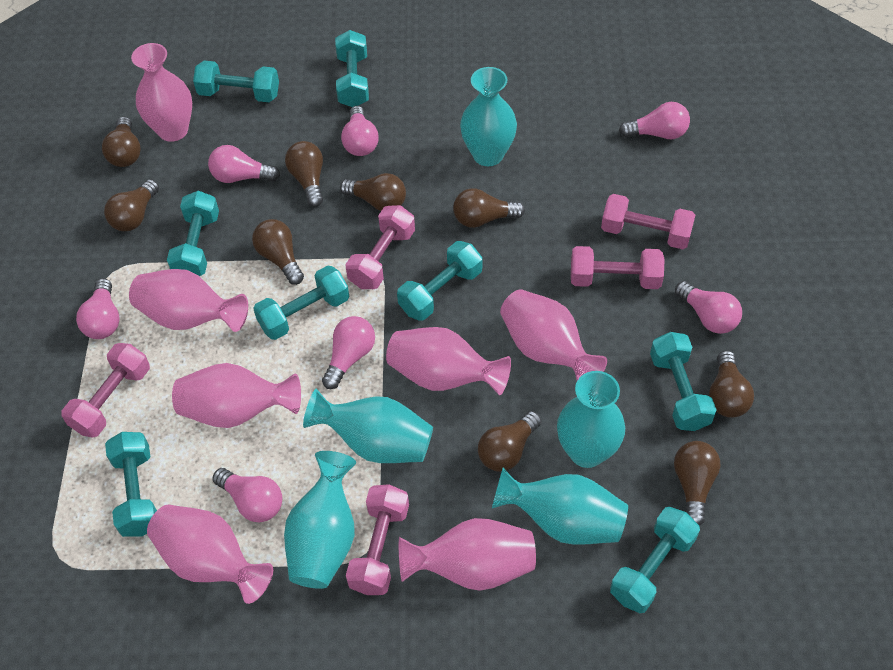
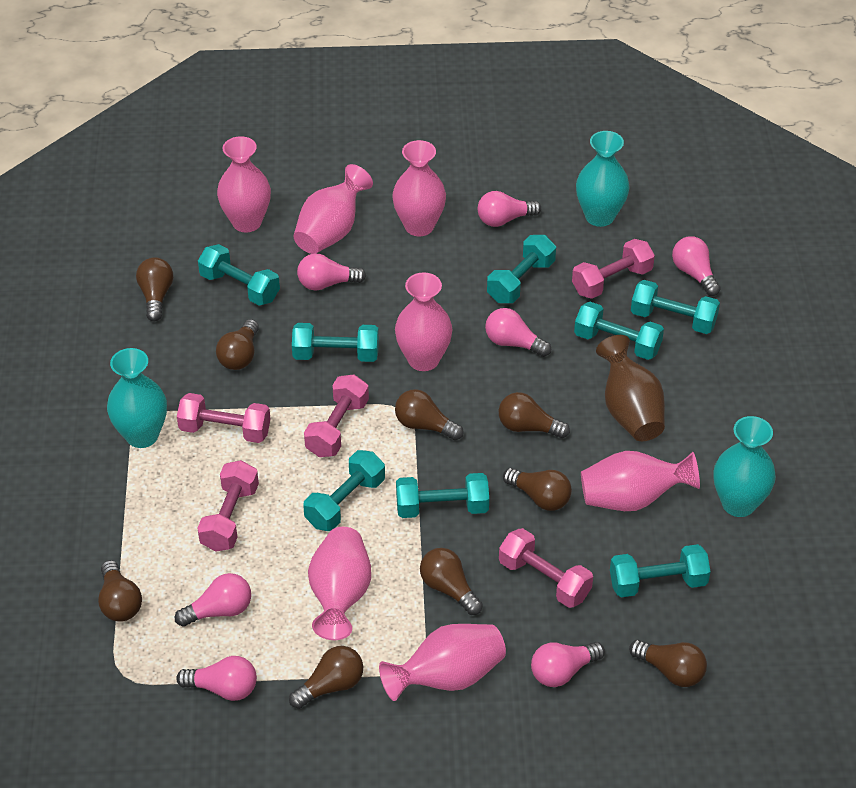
brown vase: 0 -> 1
turquoise vase: 5 -> 3

